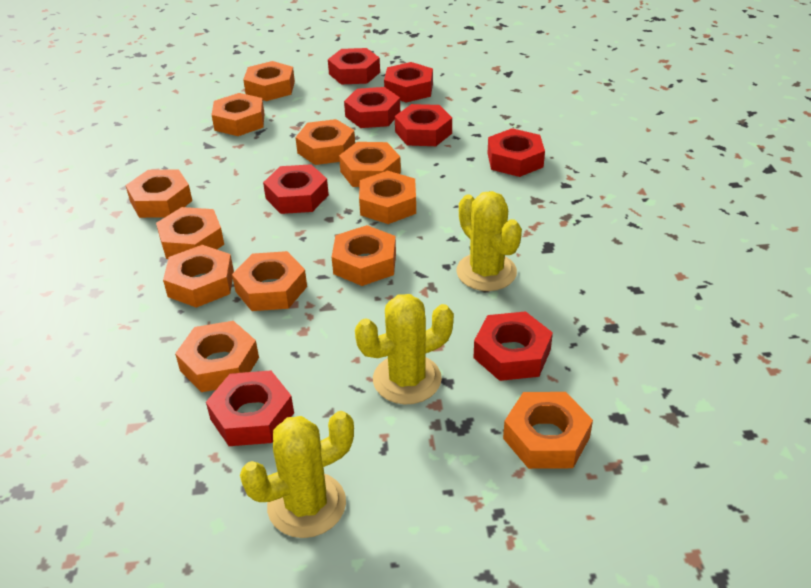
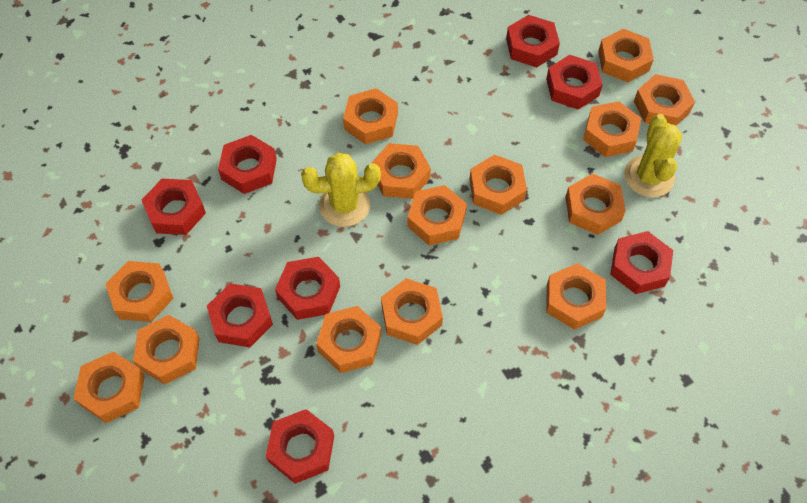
orange nut: 12 -> 14
yellow cactus: 3 -> 2

